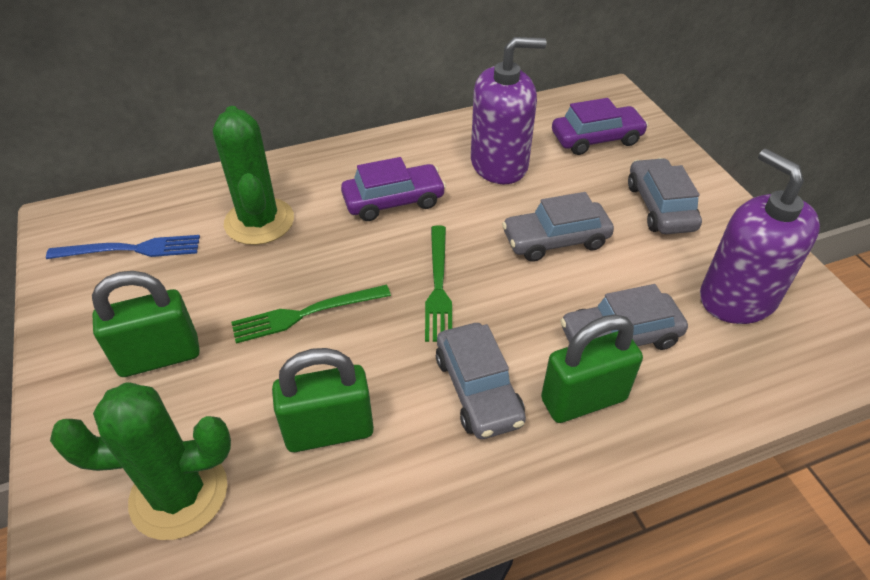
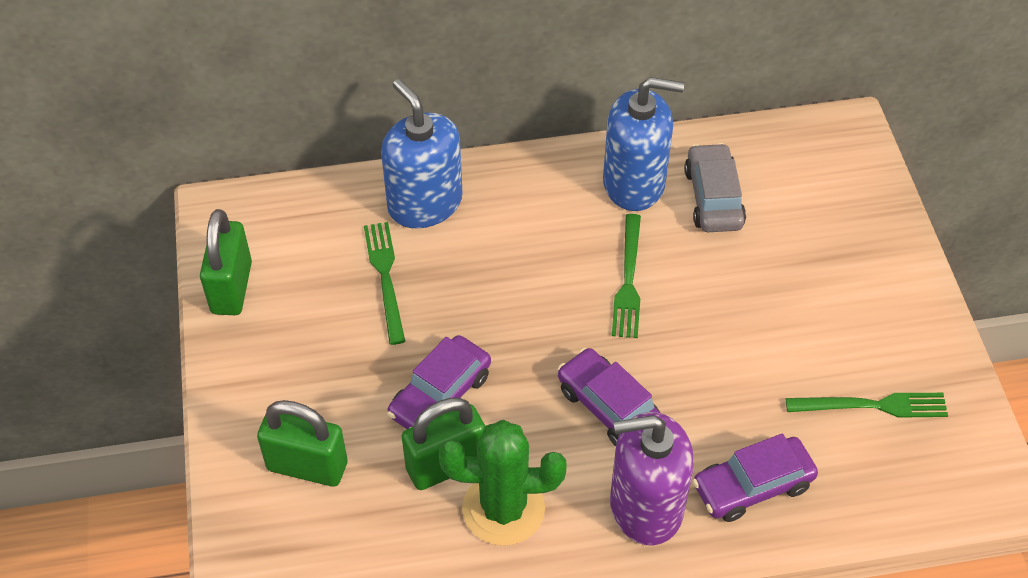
blue fork: 1 -> 0
blue soap dispenser: 0 -> 2
green cactus: 2 -> 1
green fork: 2 -> 3
grey car: 4 -> 1
purple car: 2 -> 3
purple soap dispenser: 2 -> 1

